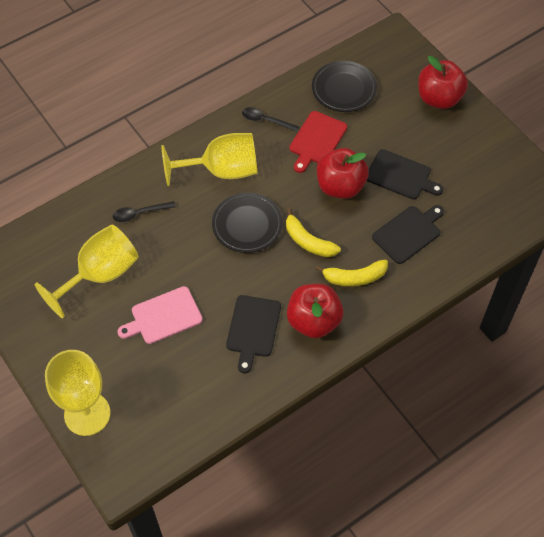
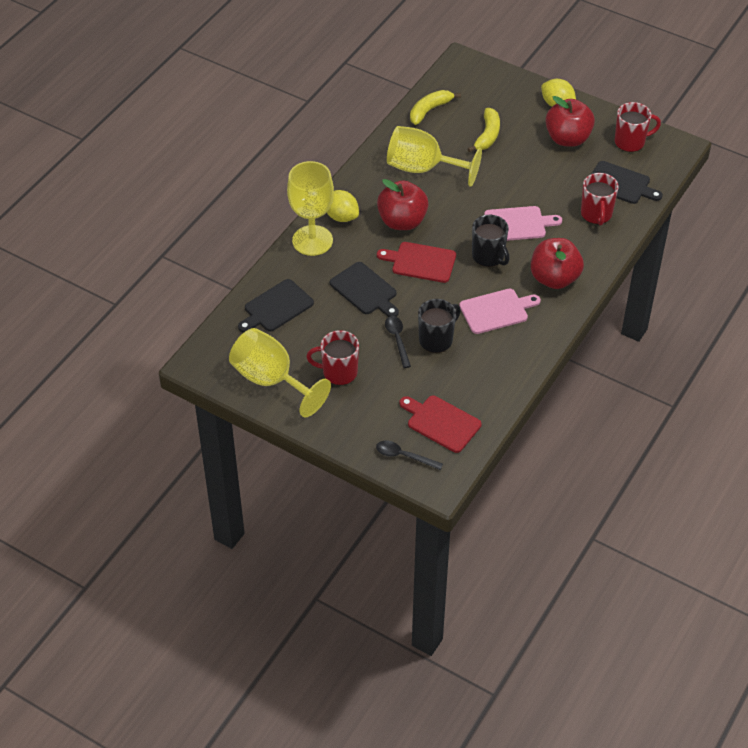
black mug: 0 -> 2
black plate: 2 -> 0
pink cutting board: 1 -> 2
red cutting board: 1 -> 2
red mug: 0 -> 3
yellow lemon: 0 -> 2

